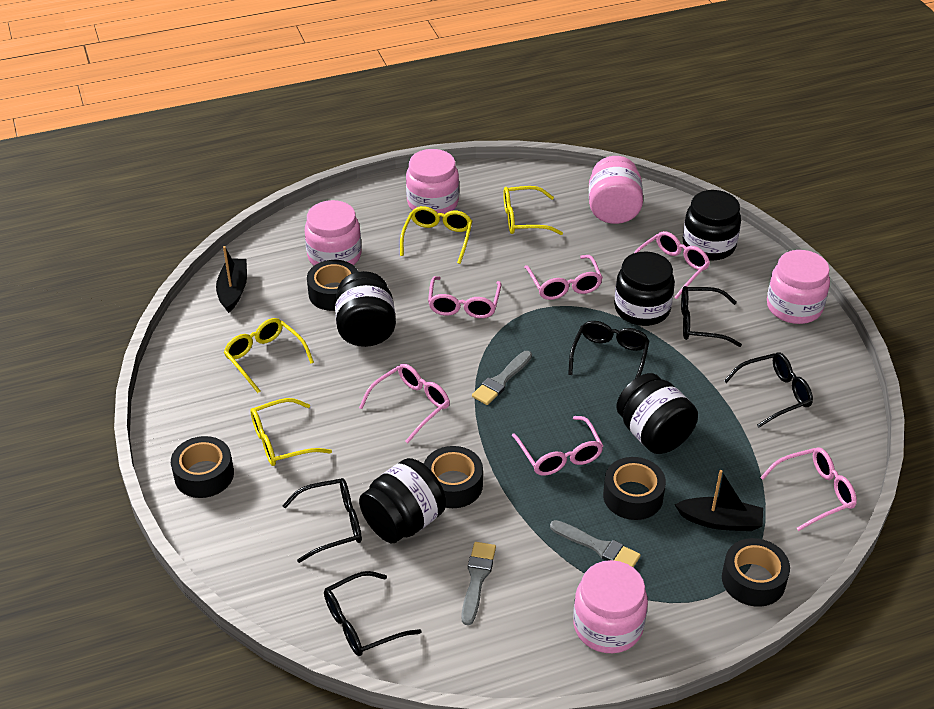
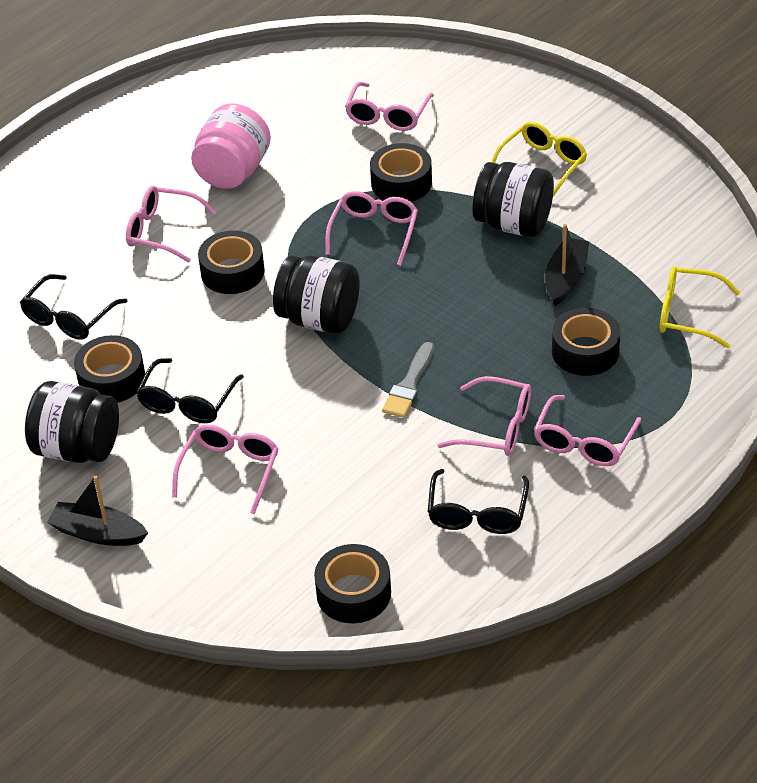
black glasses: 5 -> 3
black jar: 5 -> 3
grey brush: 3 -> 1
pink jar: 5 -> 1
yellow glasses: 4 -> 2

